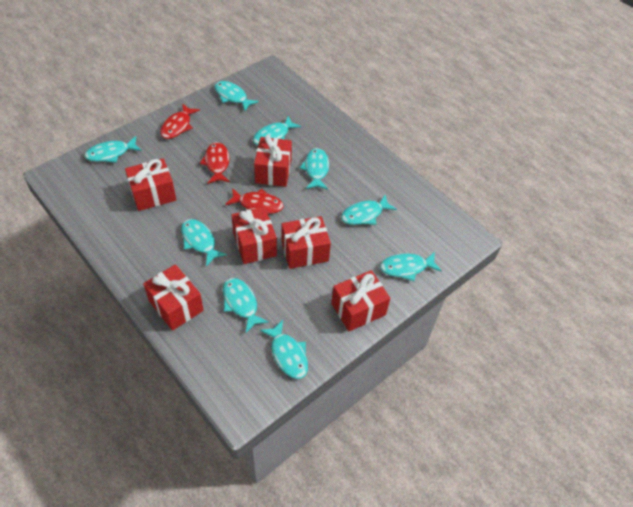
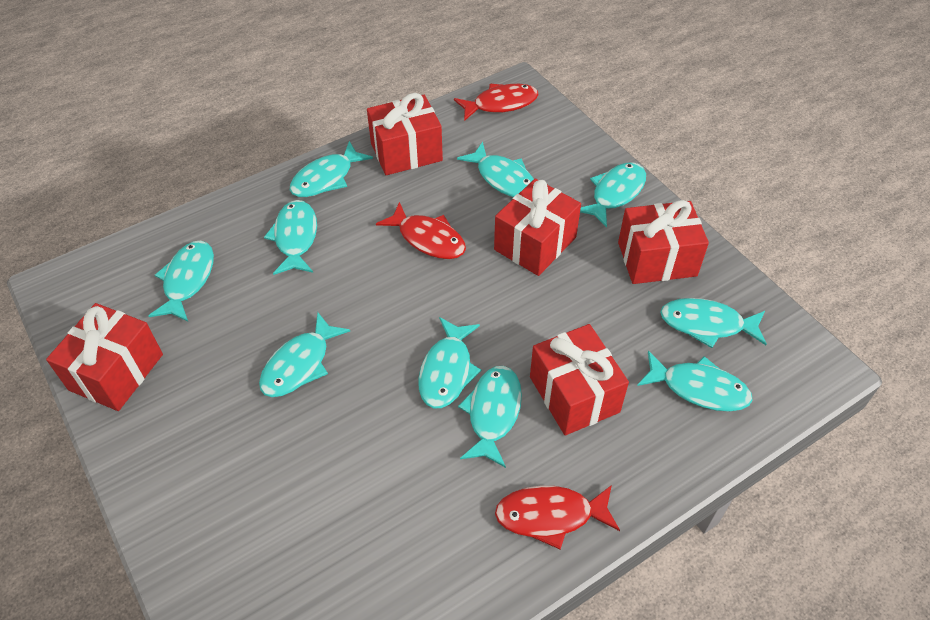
red gift: 6 -> 5
turquoise fish: 9 -> 10

